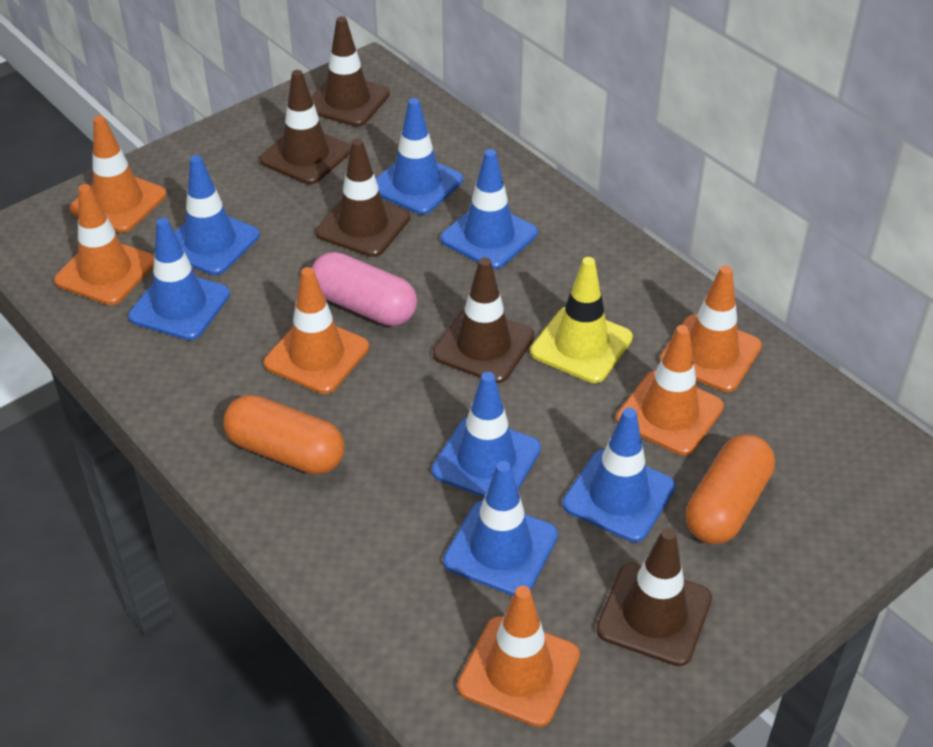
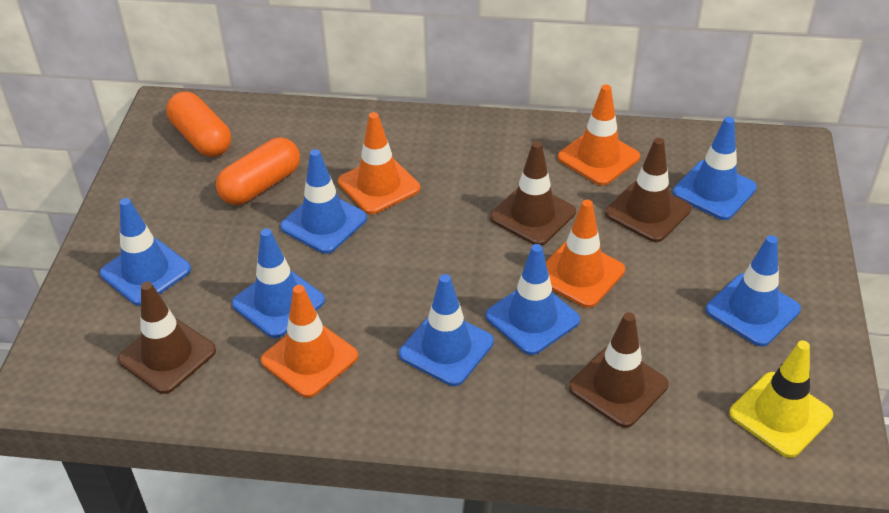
brown traffic cone: 5 -> 4
orange traffic cone: 6 -> 4
pink capsule: 1 -> 0

